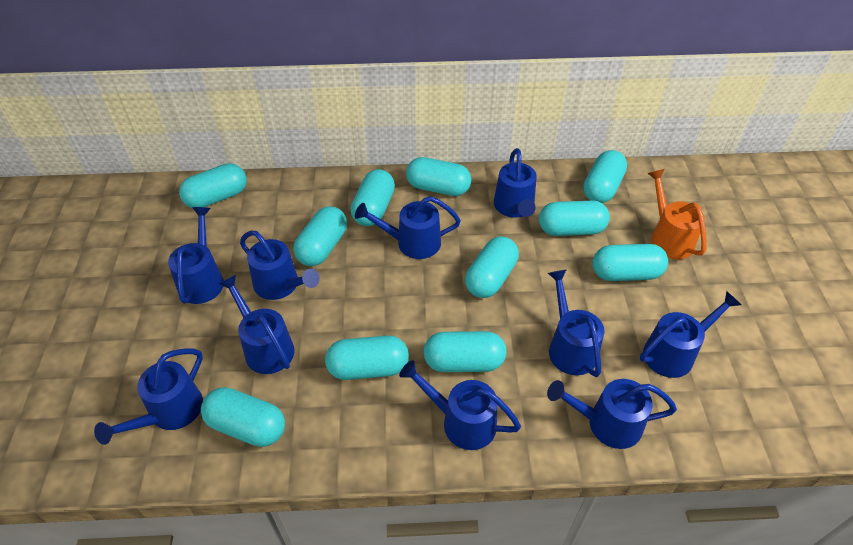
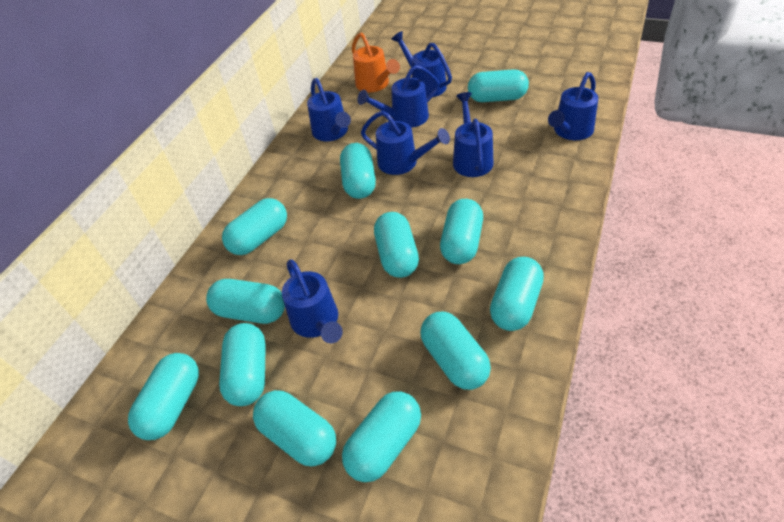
blue watering can: 10 -> 7
turquoise capsule: 11 -> 12

